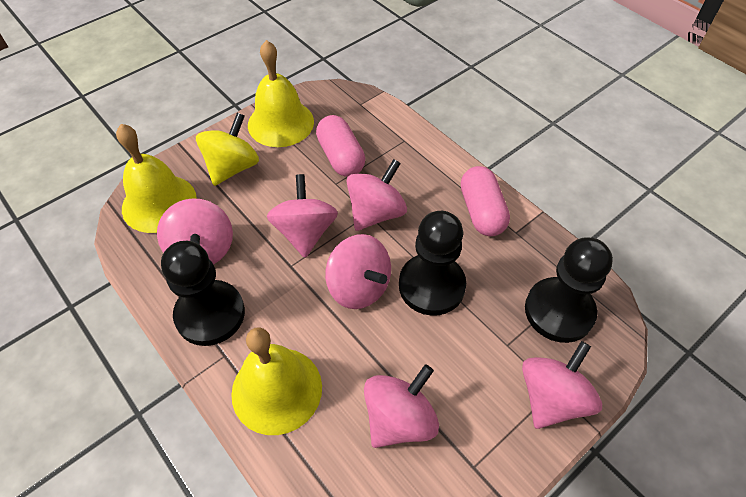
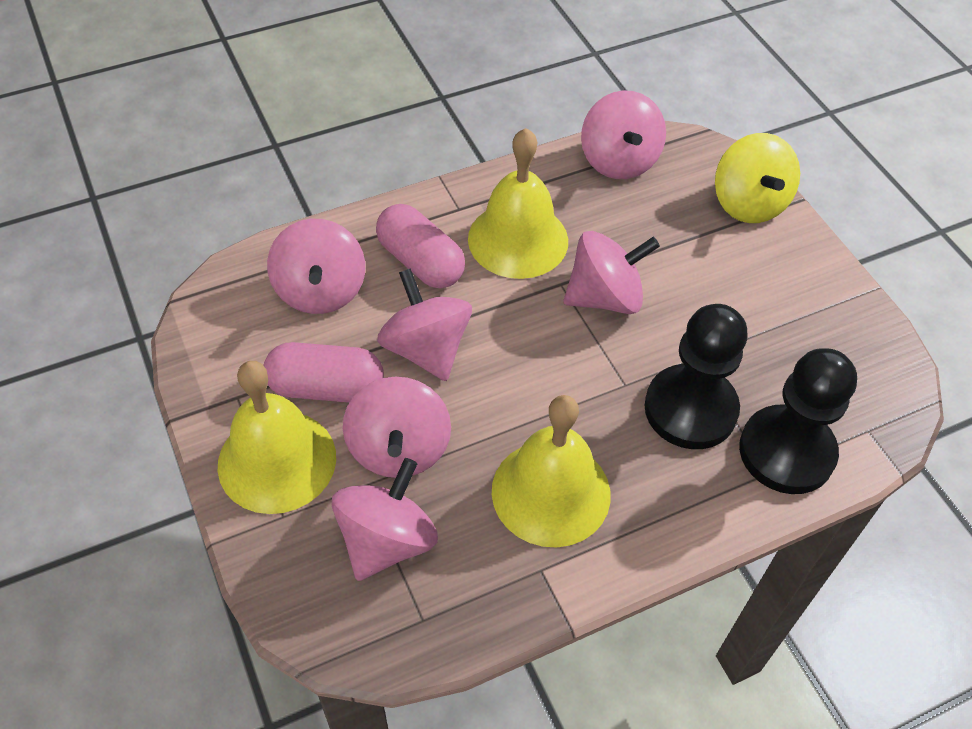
black pawn: 3 -> 2

